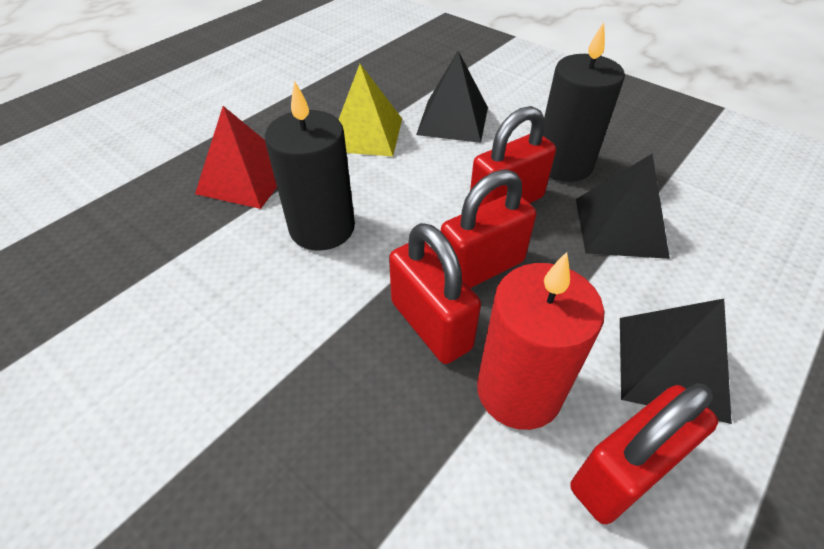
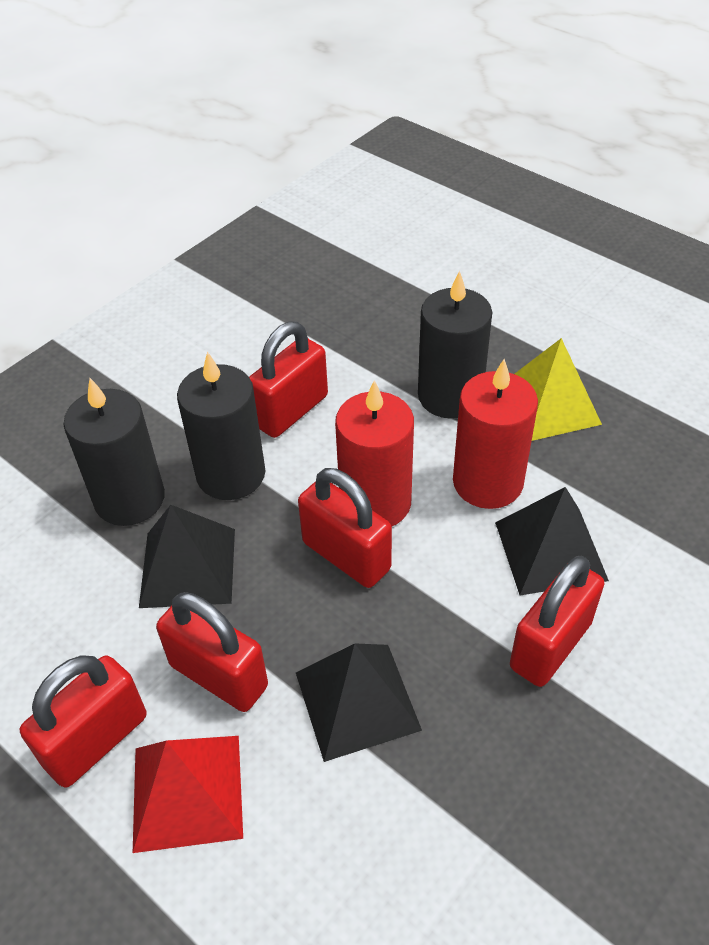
black candle: 2 -> 3
red candle: 1 -> 2
red padlock: 4 -> 5

